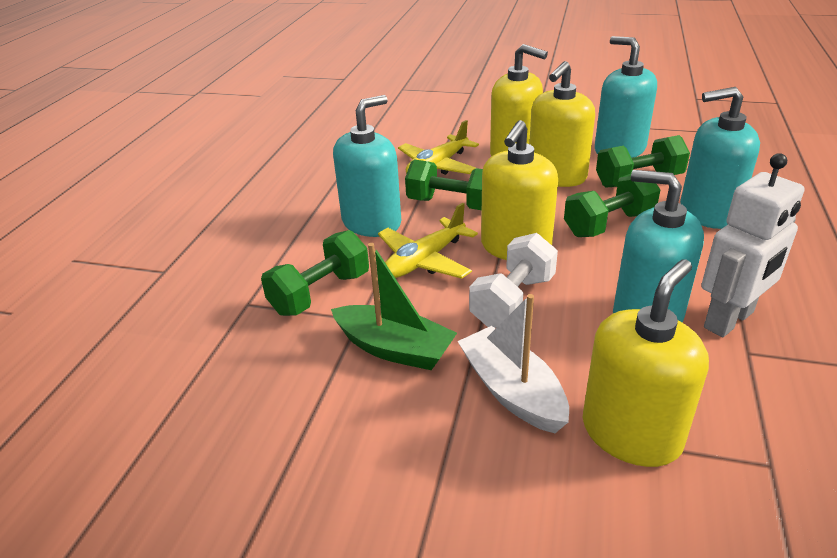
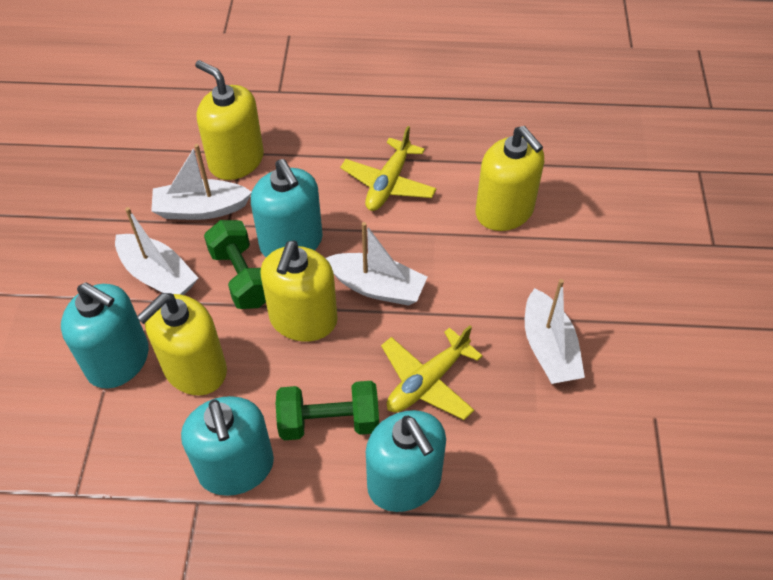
green boat: 1 -> 0
green dumbbell: 4 -> 2
white boat: 1 -> 4
white dumbbell: 1 -> 0
white robot: 1 -> 0

